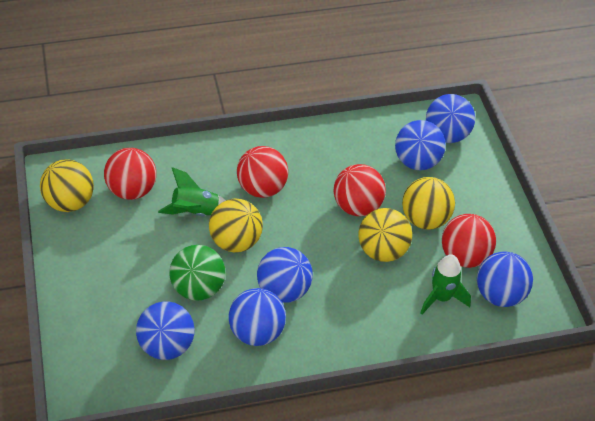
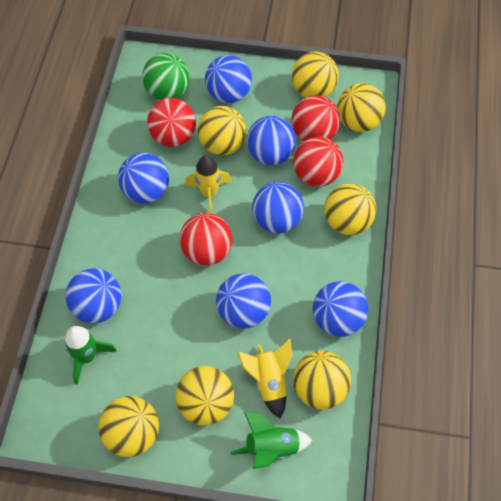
blue ball: 6 -> 7
yellow ball: 4 -> 7
yellow rocket: 0 -> 2

